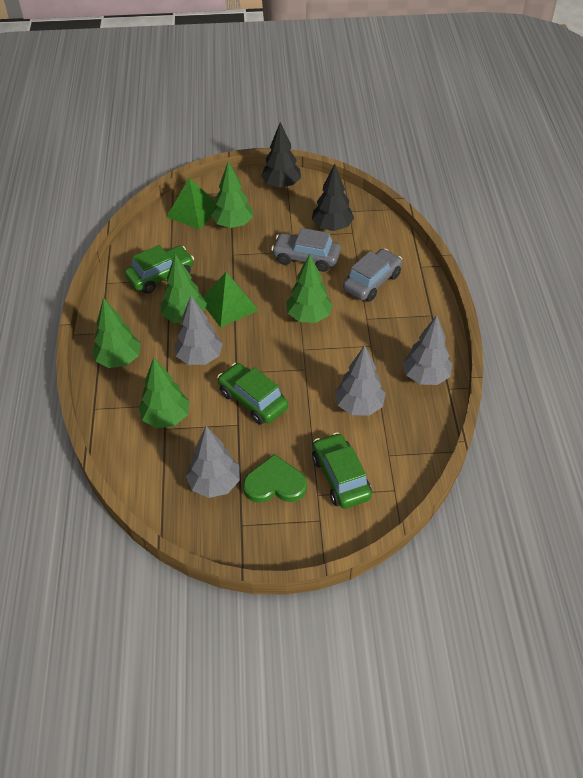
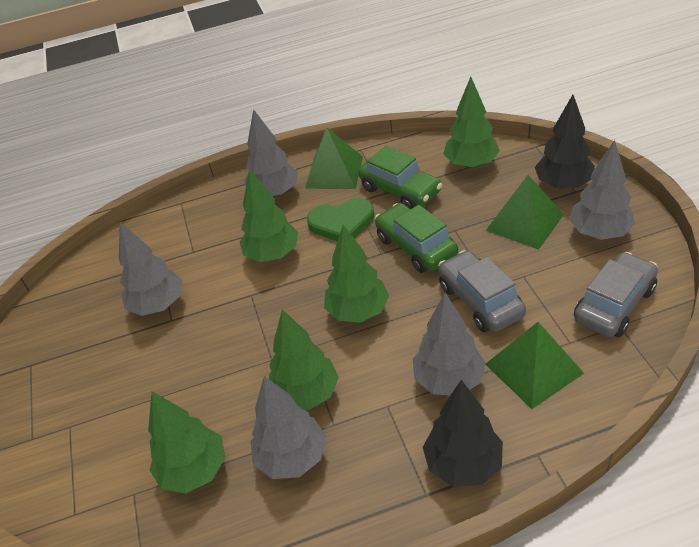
green car: 3 -> 2
green pyramid: 2 -> 3
grey tree: 4 -> 5

